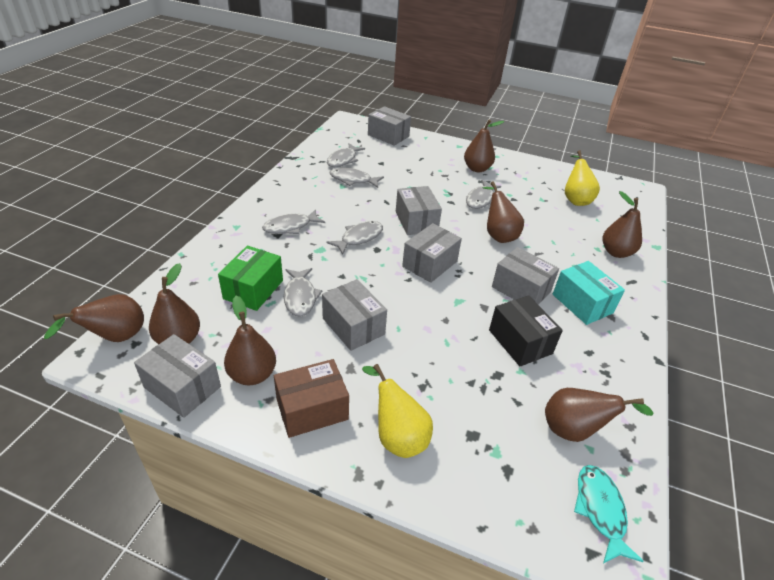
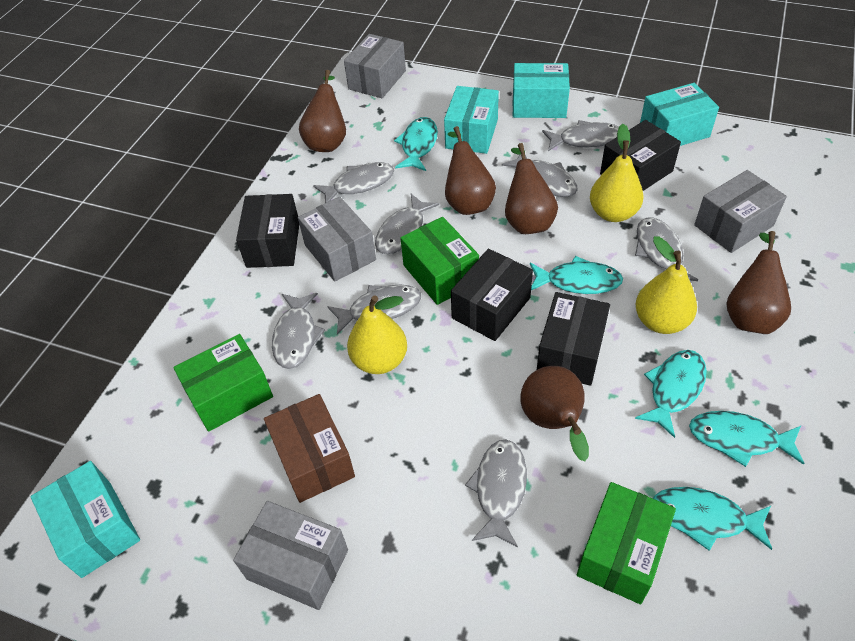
black box: 1 -> 4
brown pear: 7 -> 5
green box: 1 -> 3
grey box: 6 -> 4
grey fish: 6 -> 8
turquoise box: 1 -> 4
turquoise fish: 1 -> 5
yellow pear: 2 -> 3

